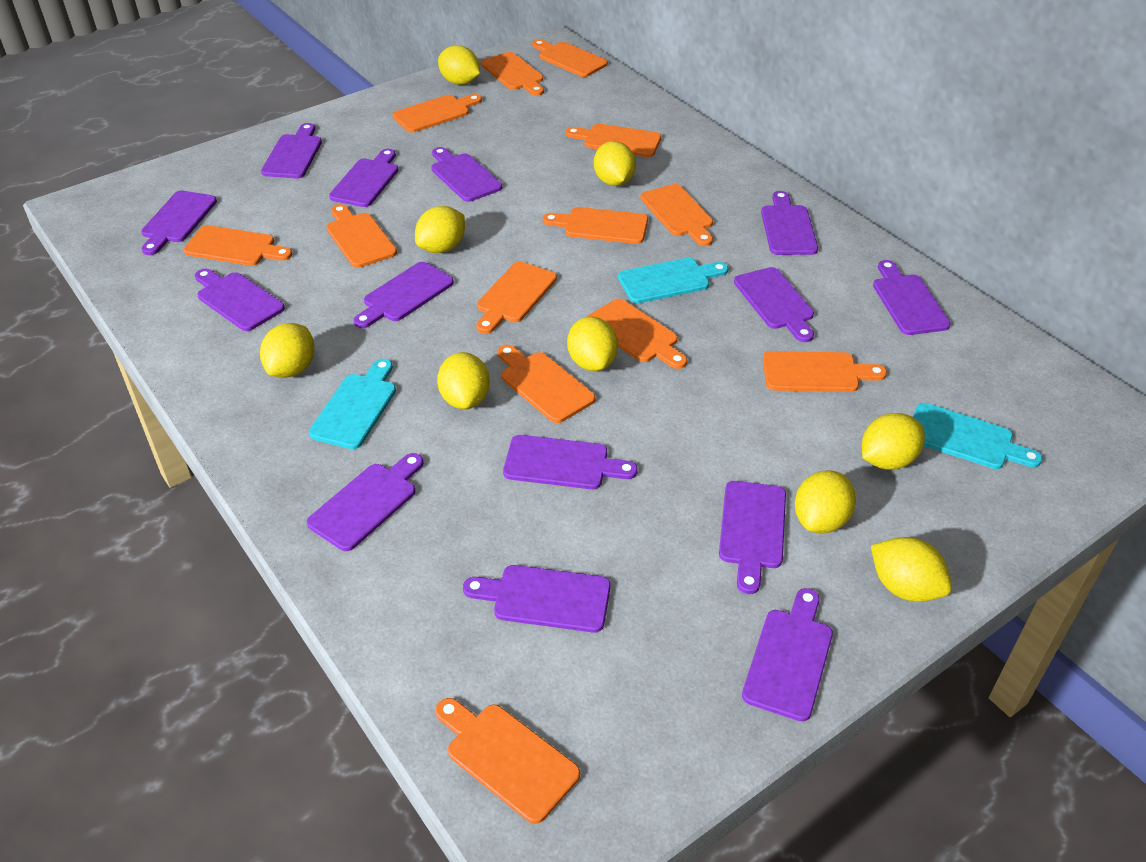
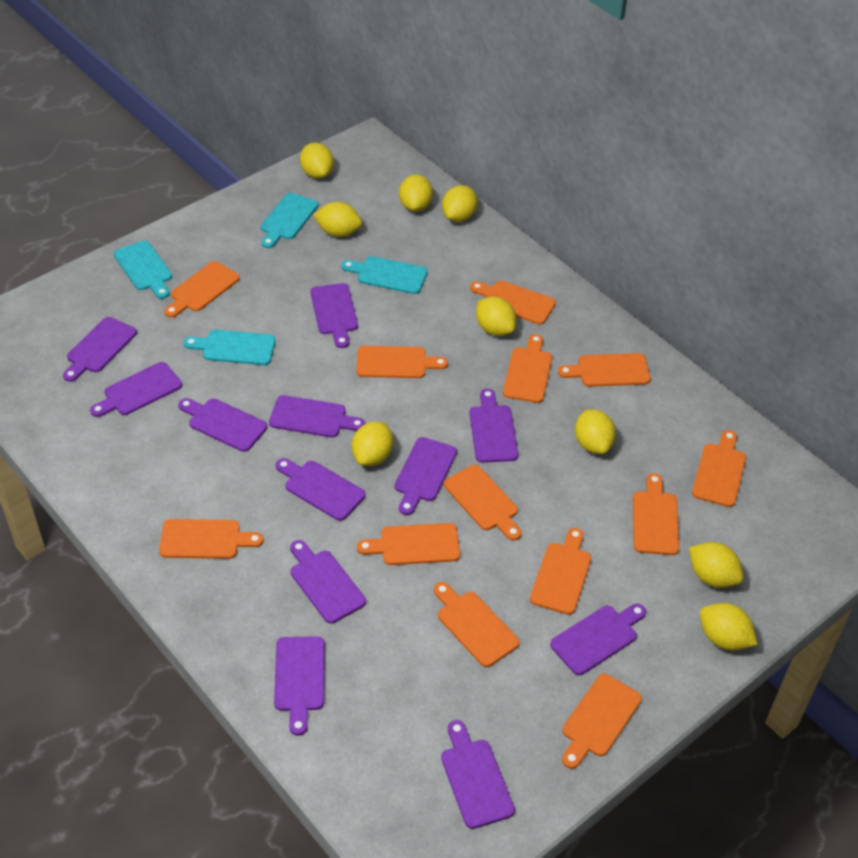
purple cutting board: 14 -> 12
turquoise cutting board: 3 -> 4

